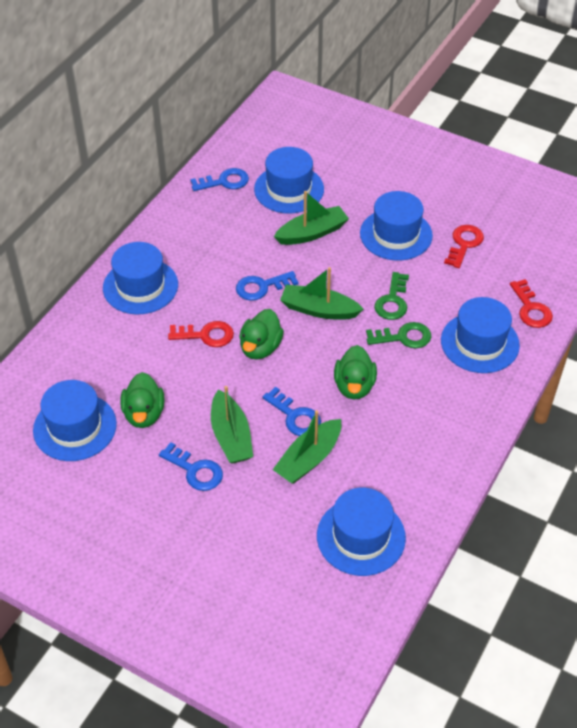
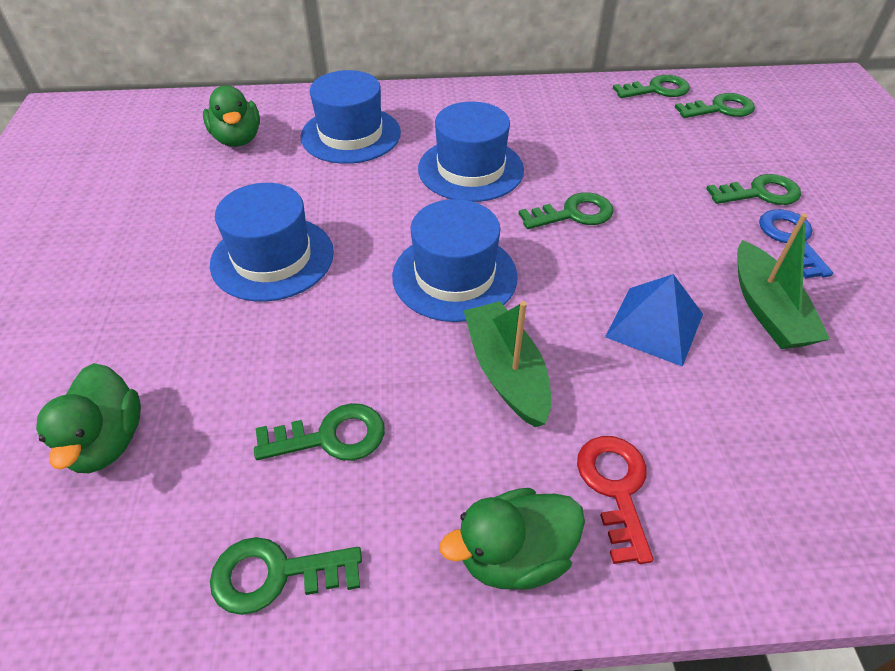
blue hat: 6 -> 4
blue key: 4 -> 1
blue pyramid: 0 -> 1
green boat: 4 -> 2
green key: 2 -> 6
red key: 3 -> 1

